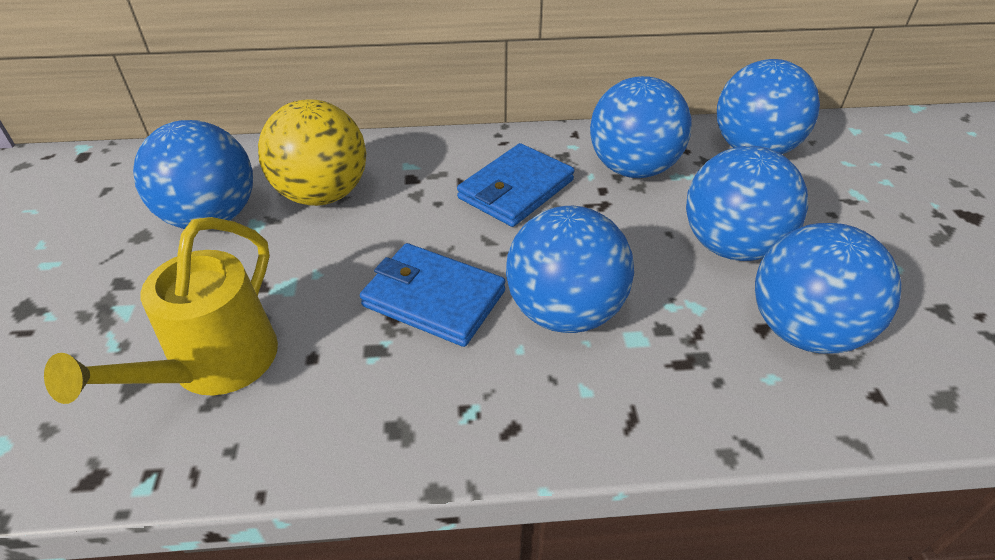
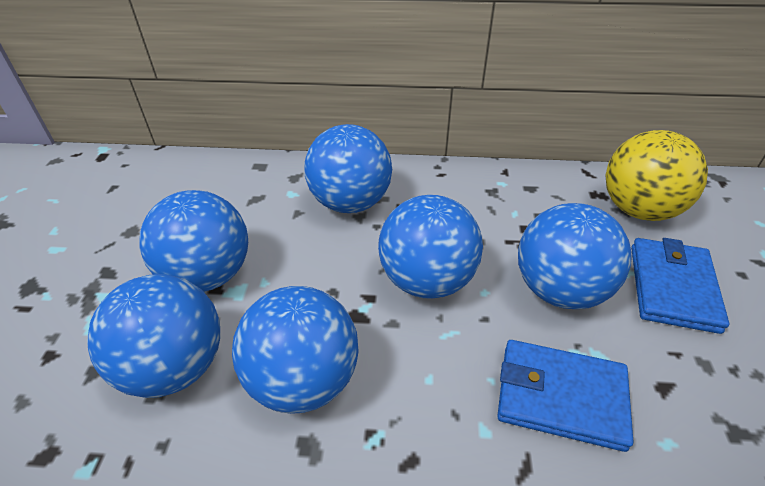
yellow watering can: 1 -> 0

